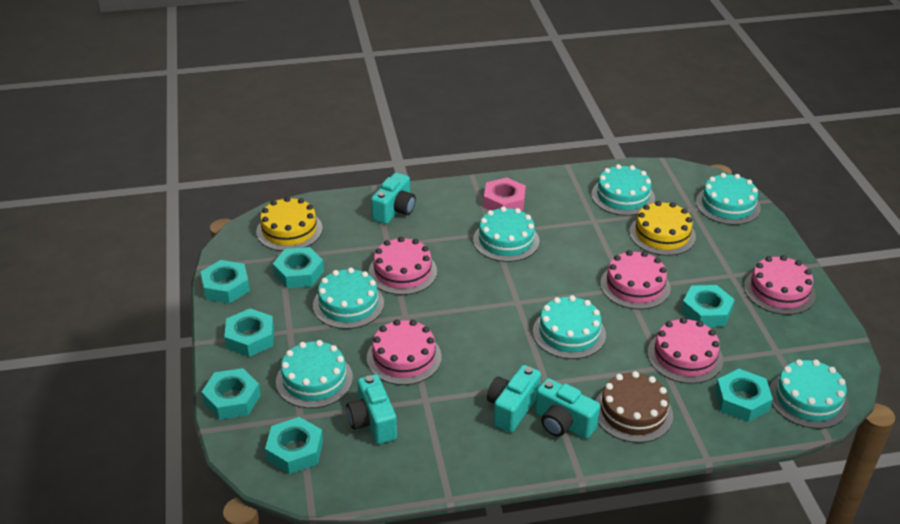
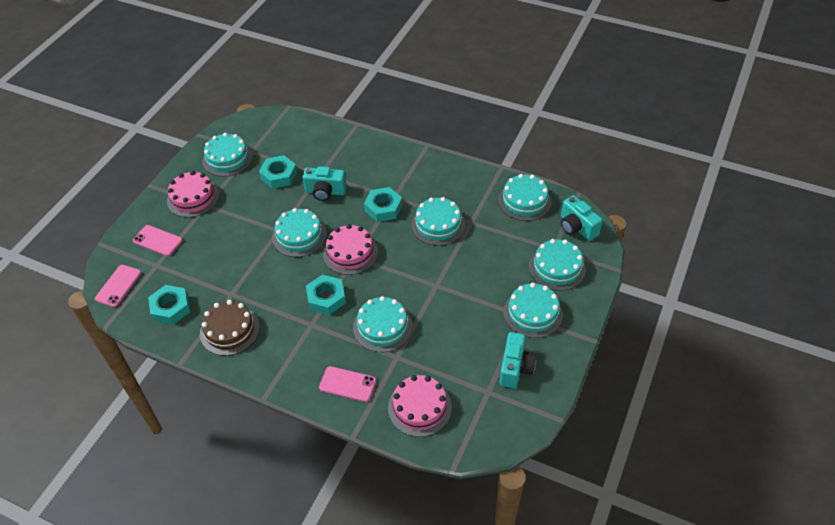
pink cake: 5 -> 3
pink nut: 1 -> 0
pink phone: 0 -> 3
turquoise camera: 4 -> 3
turquoise nut: 7 -> 4
yellow cake: 2 -> 0

